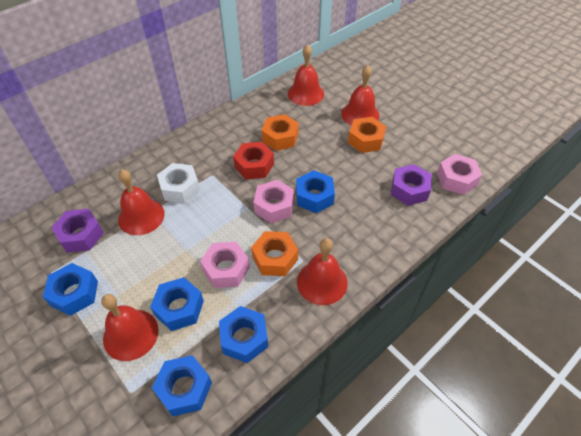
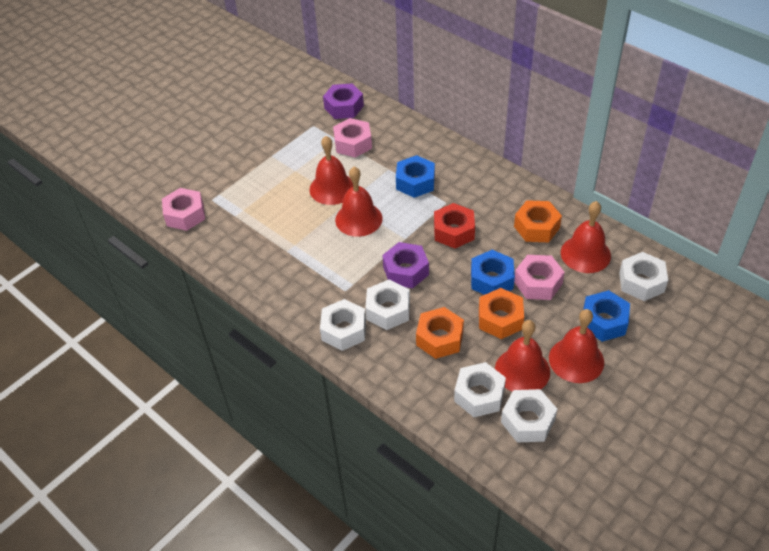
blue nut: 5 -> 3
white nut: 1 -> 5

